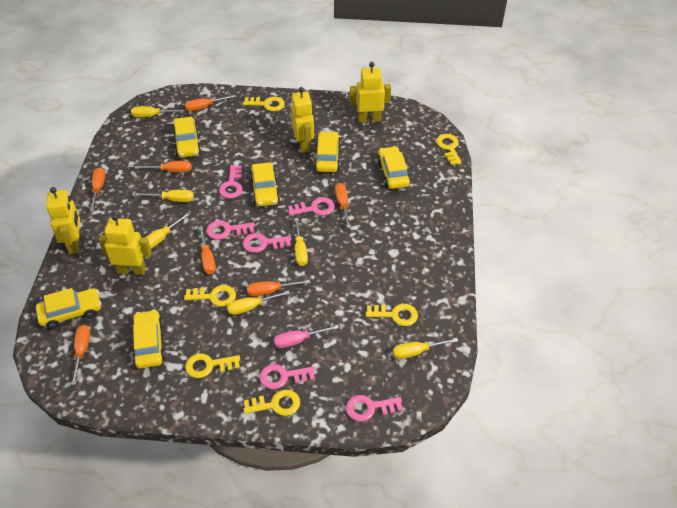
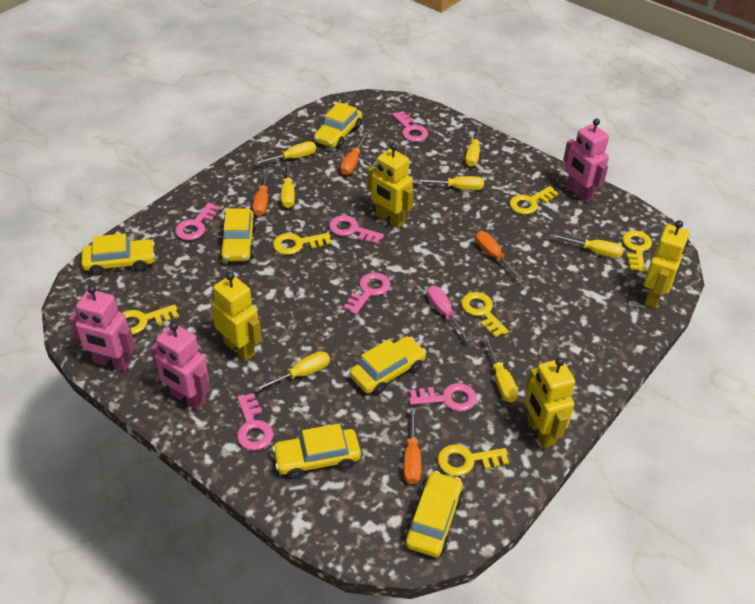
orange screwdriver: 7 -> 4
pink robot: 0 -> 3
yellow screwdriver: 6 -> 7

